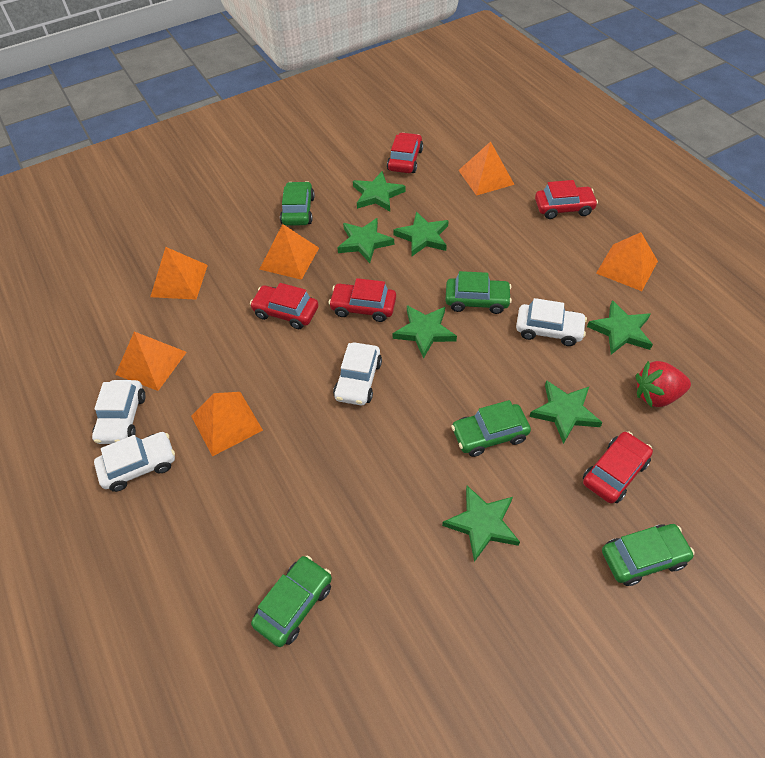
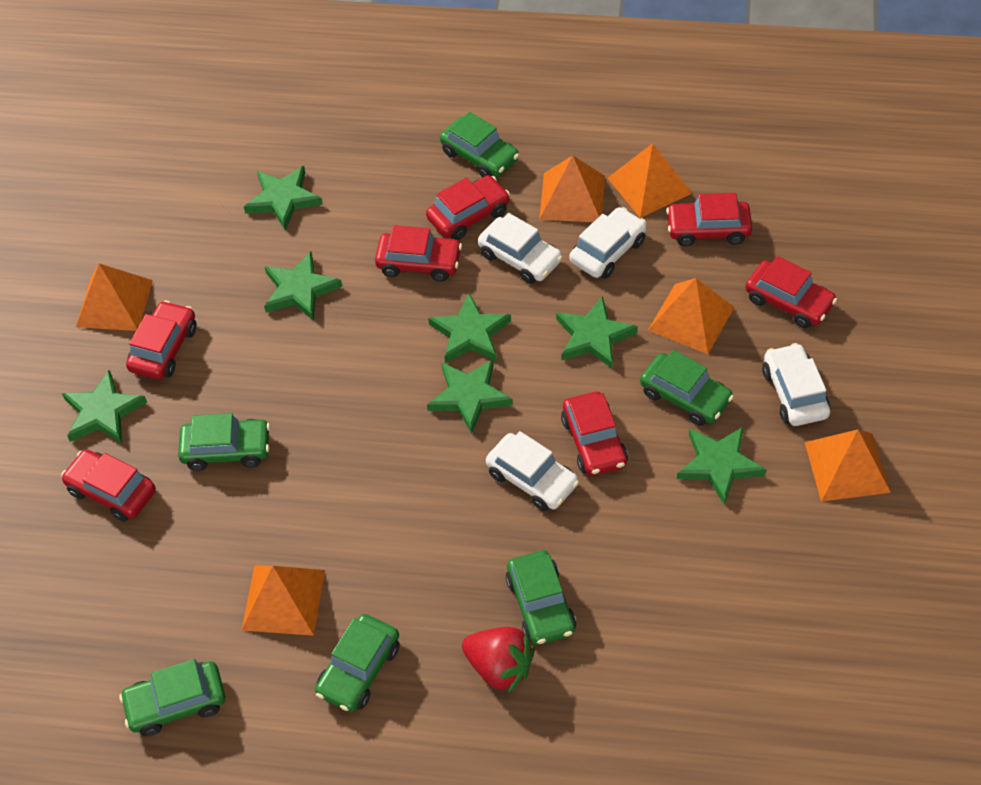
green car: 5 -> 6
red car: 5 -> 7

